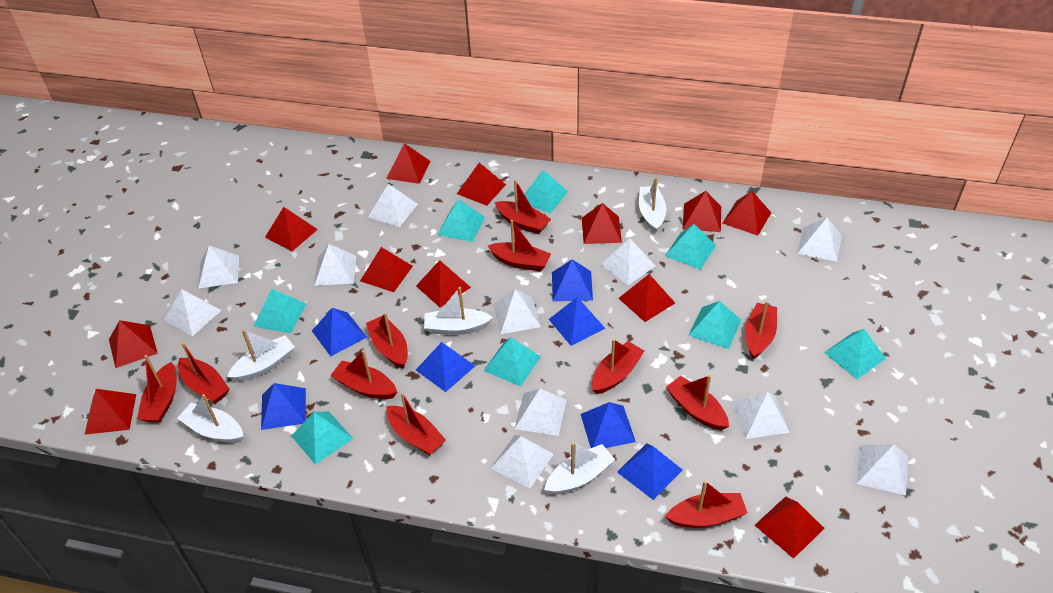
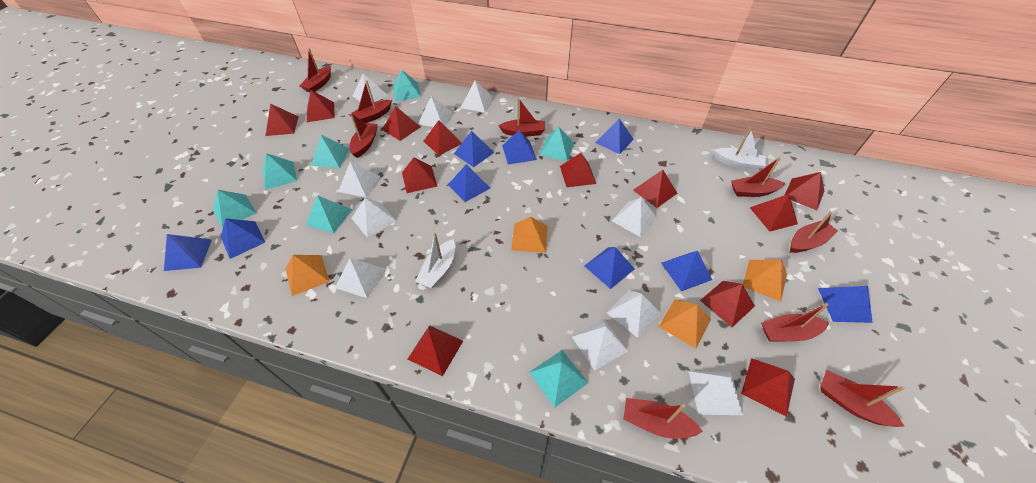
blue pyramid: 7 -> 9
orange pyramid: 0 -> 4
red boat: 11 -> 9
turquoise pyramid: 8 -> 7
white boat: 5 -> 2
white pyramid: 11 -> 10

